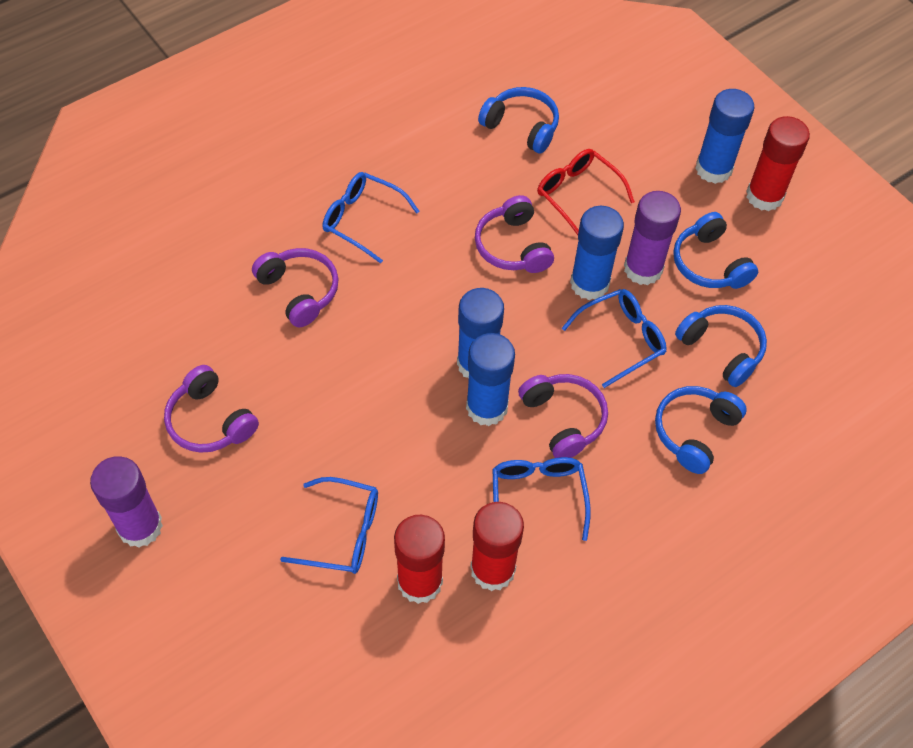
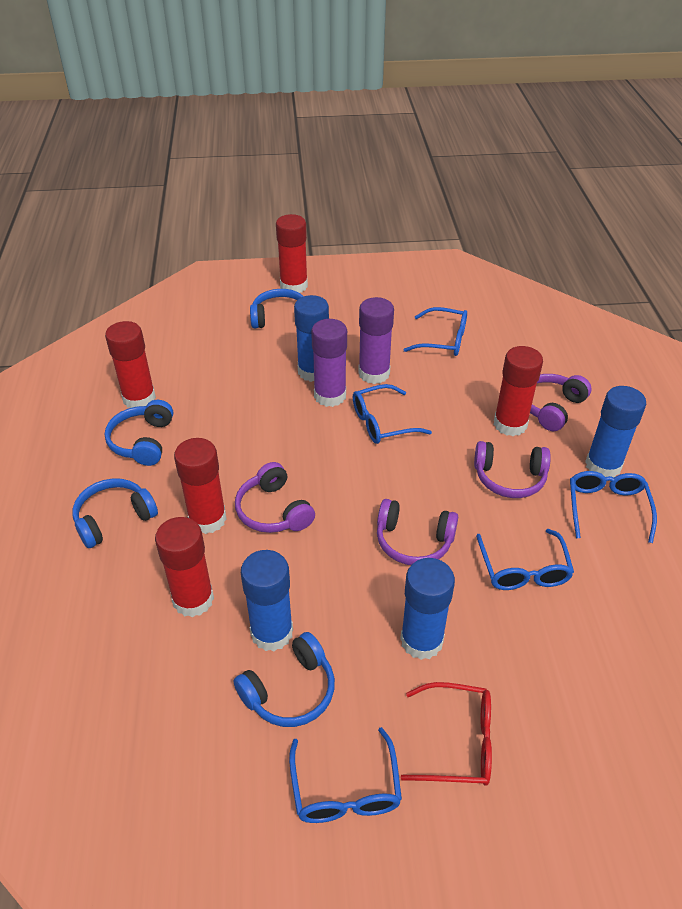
blue glasses: 4 -> 5
red glue stick: 3 -> 5

